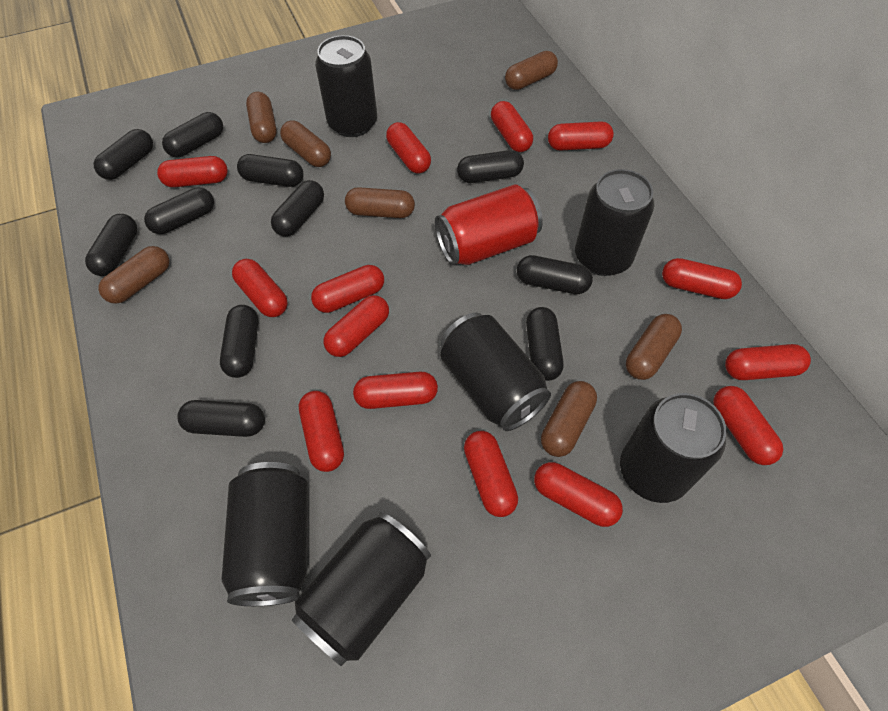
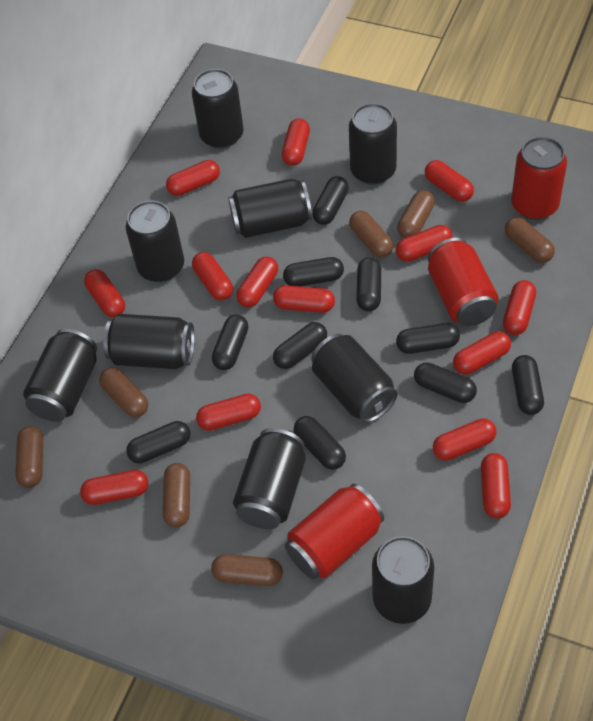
black can: 6 -> 9
black capsule: 11 -> 10
red can: 1 -> 3

